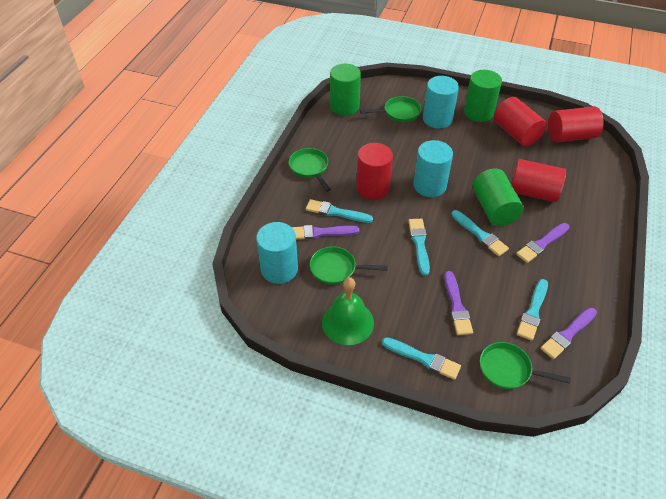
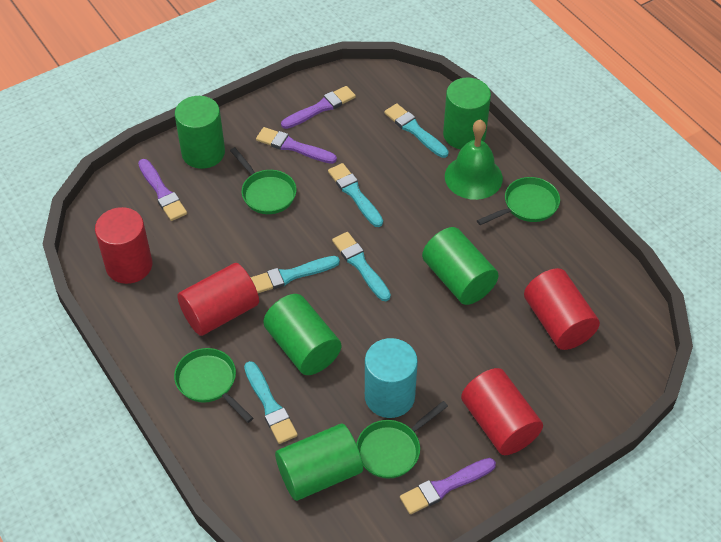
green cylinder: 3 -> 5
turquoise cylinder: 3 -> 1

